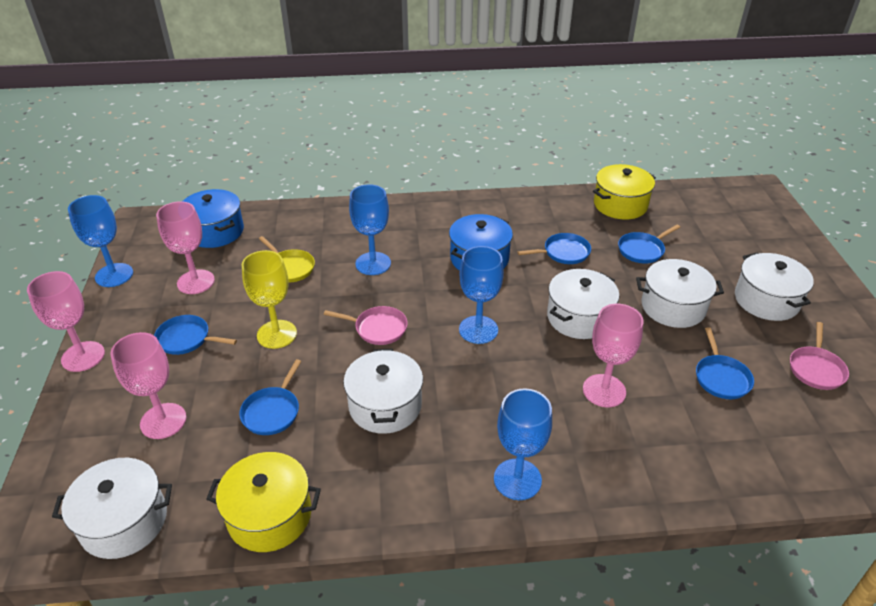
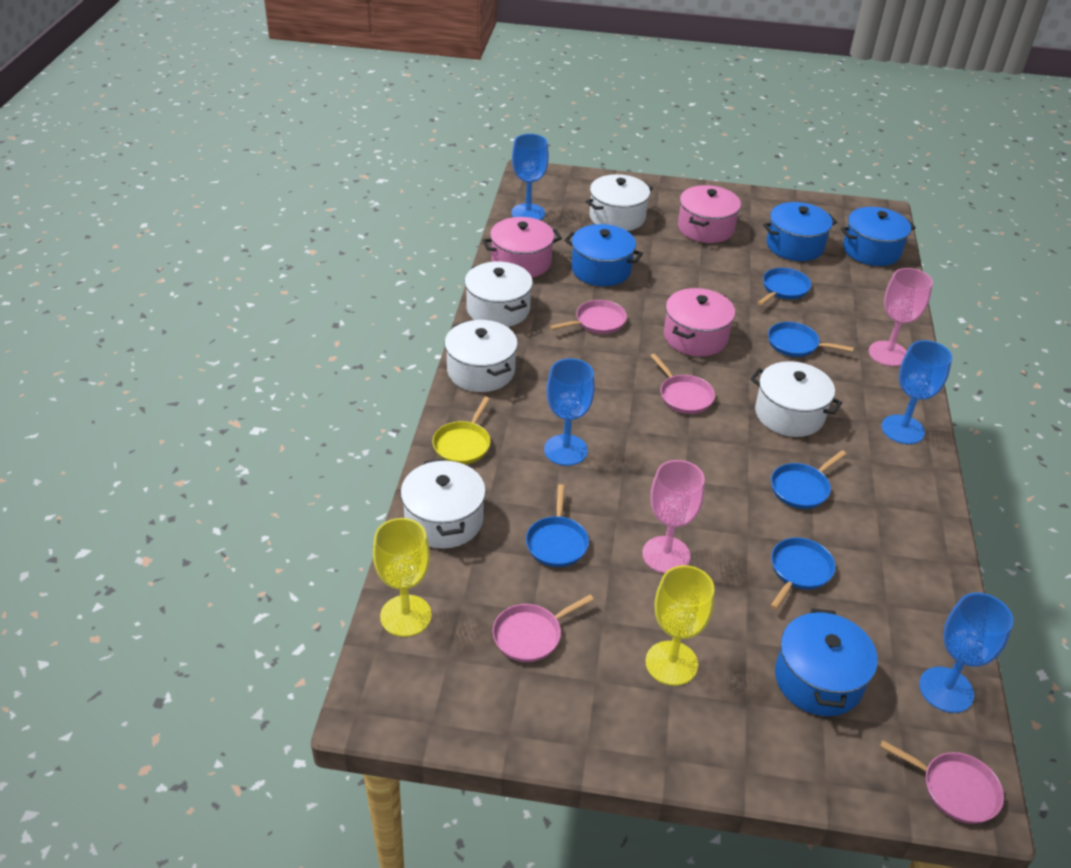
blue pot: 2 -> 4
pink goblet: 4 -> 2
pink pan: 2 -> 4
pink pot: 0 -> 3
yellow goblet: 1 -> 2
yellow pot: 2 -> 0

